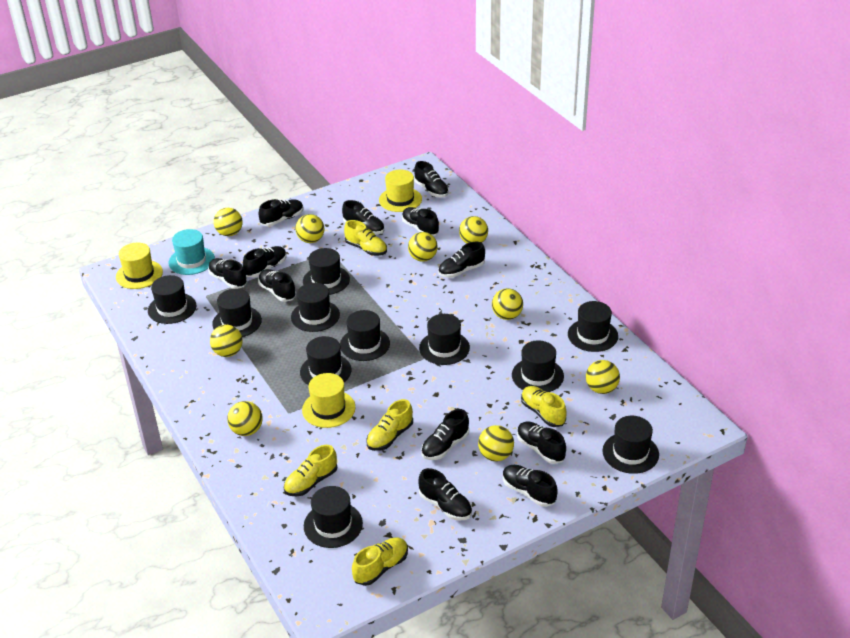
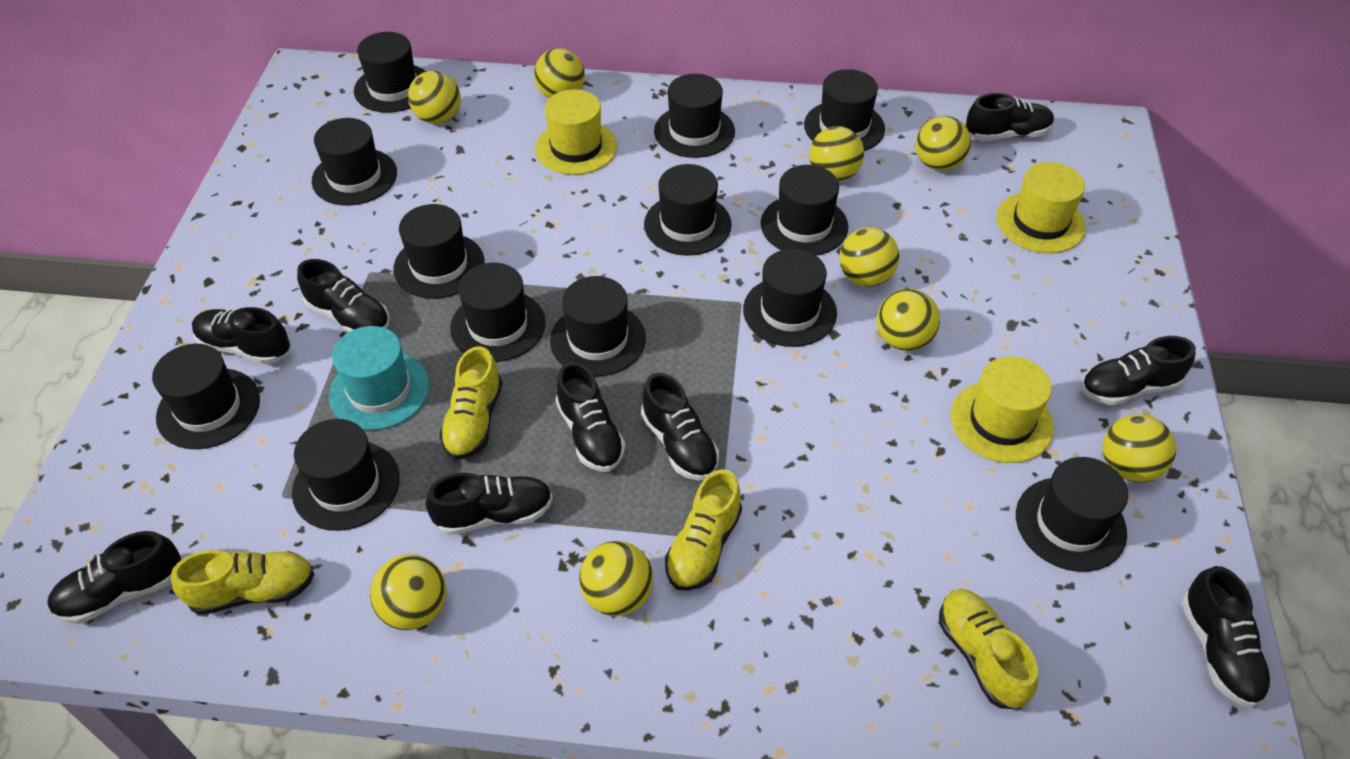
black hat: 11 -> 13
black shoe: 12 -> 9
yellow shoe: 5 -> 4

